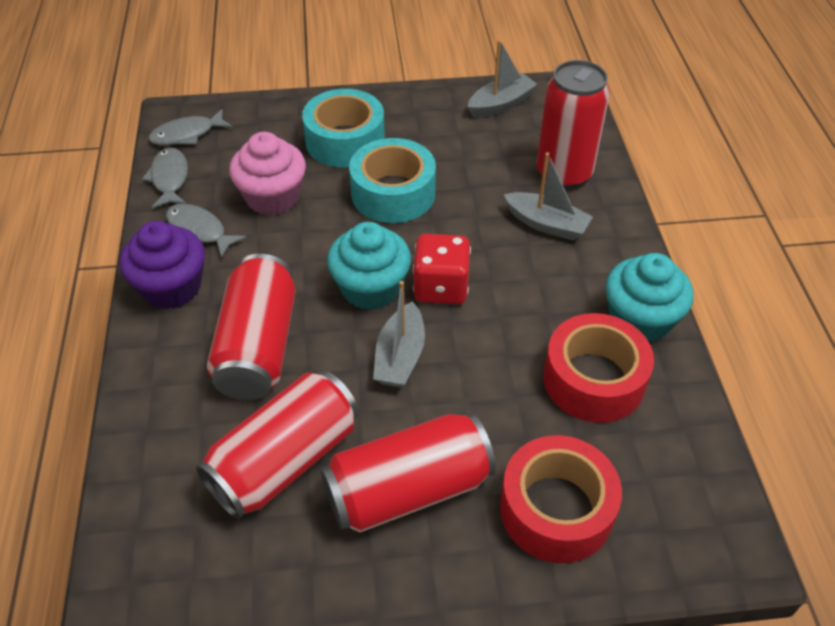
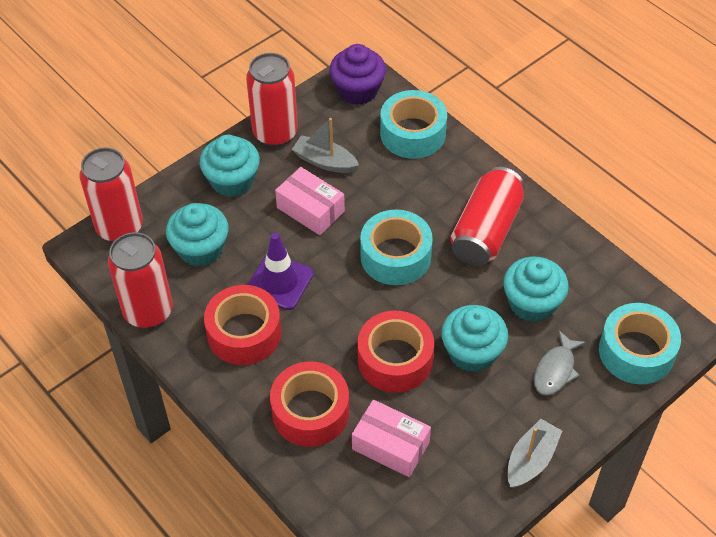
grey boat: 3 -> 2
grey fish: 3 -> 1
pink box: 0 -> 2
pink cupcake: 1 -> 0
purple traffic cone: 0 -> 1
red dice: 1 -> 0
red tape: 2 -> 3
turquoise cupcake: 2 -> 4
turquoise tape: 2 -> 3

